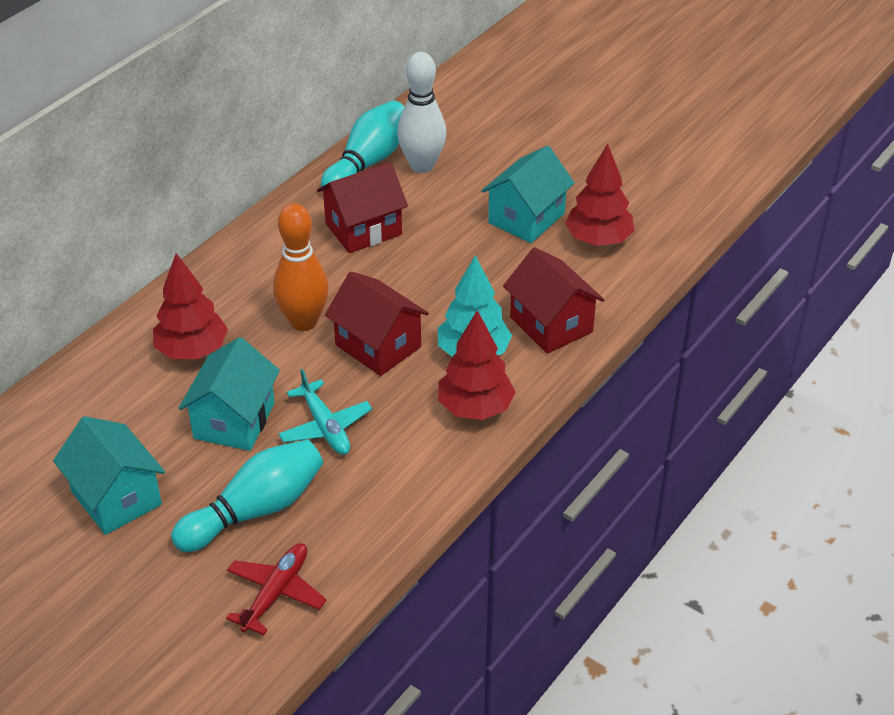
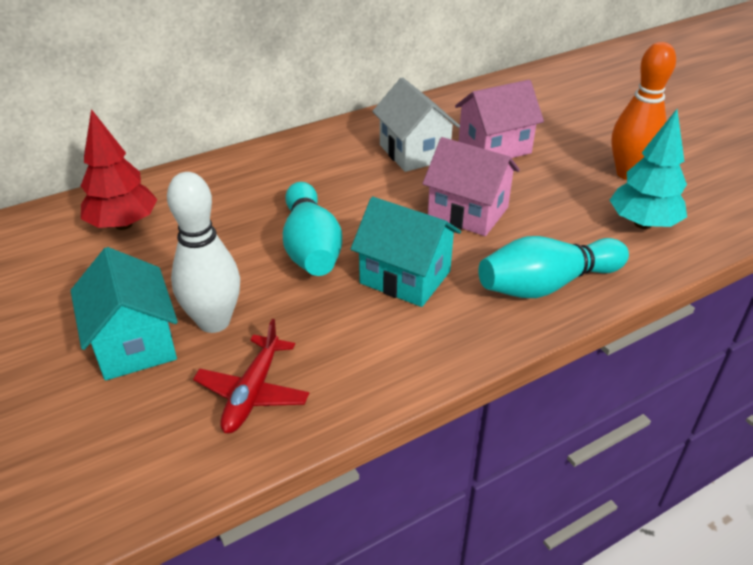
pink house: 0 -> 2
red house: 3 -> 0
red tree: 3 -> 1
turquoise house: 3 -> 2
turquoise plane: 1 -> 0
white house: 0 -> 1

